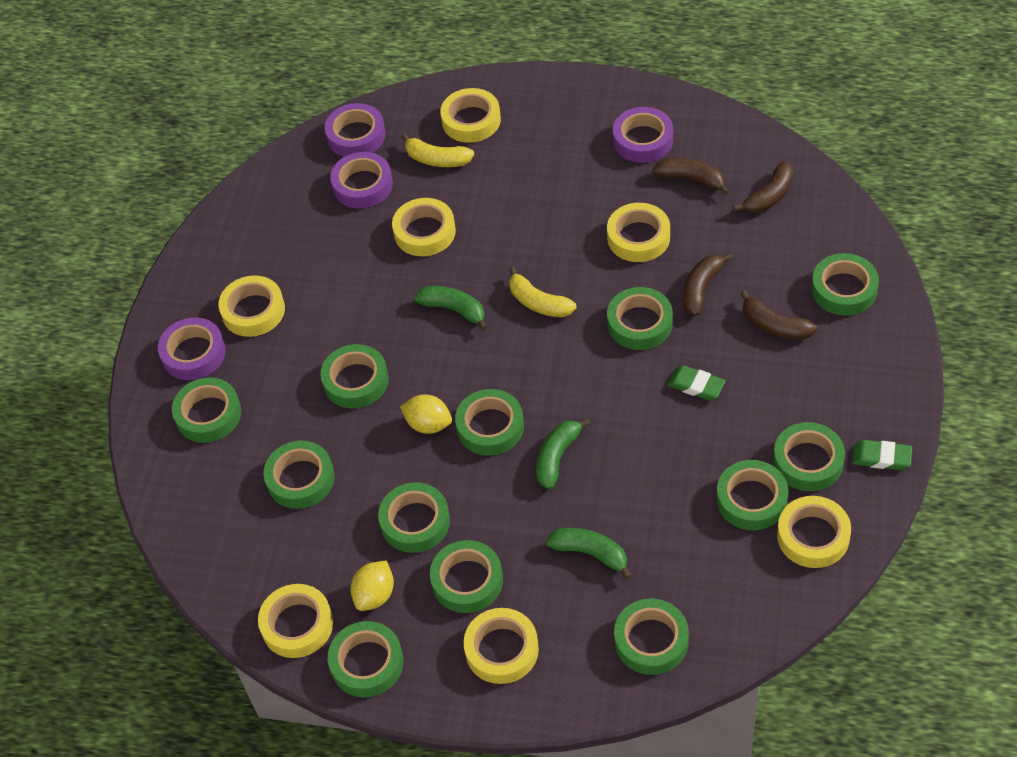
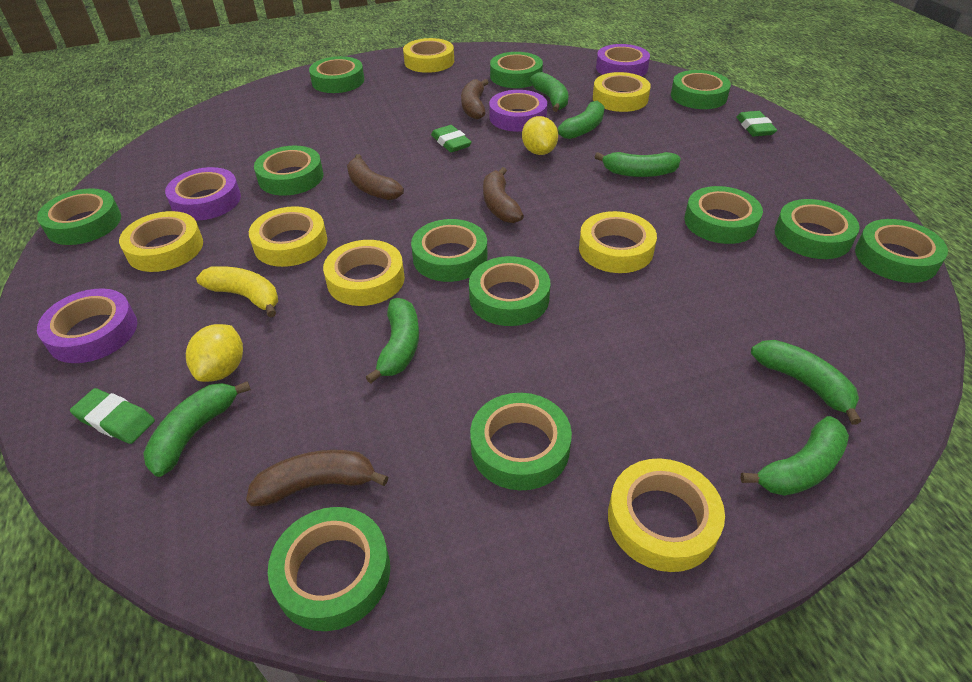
green banana: 3 -> 7
green eraser: 2 -> 3
yellow banana: 2 -> 1

